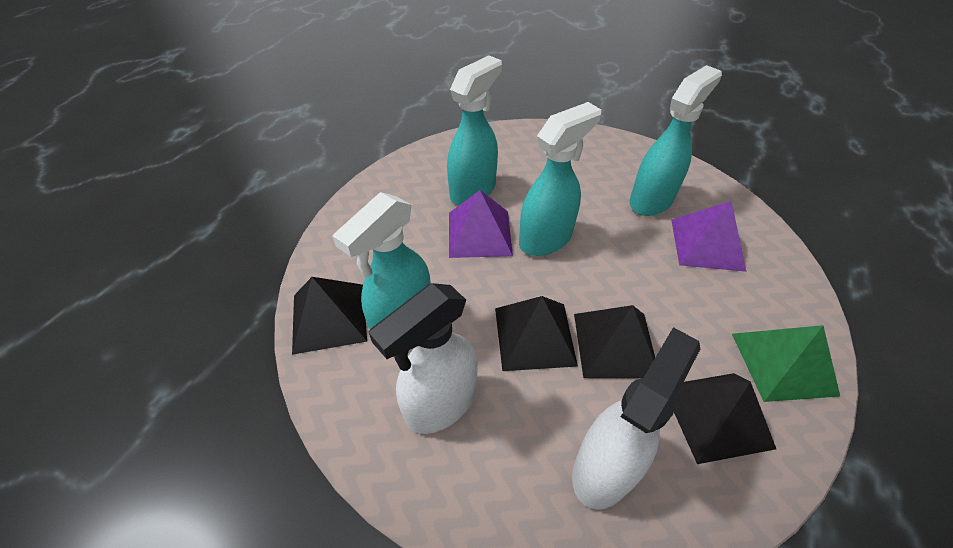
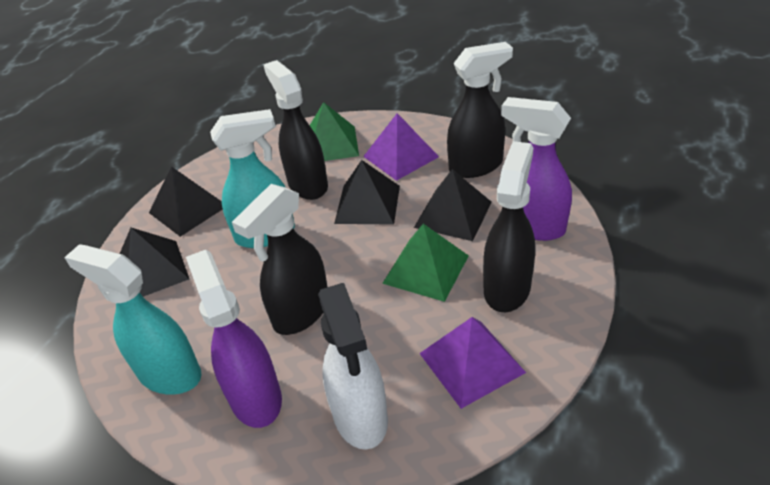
black spray bottle: 0 -> 4
green pyramid: 1 -> 2
purple spray bottle: 0 -> 2
turquoise spray bottle: 4 -> 2
white spray bottle: 2 -> 1

